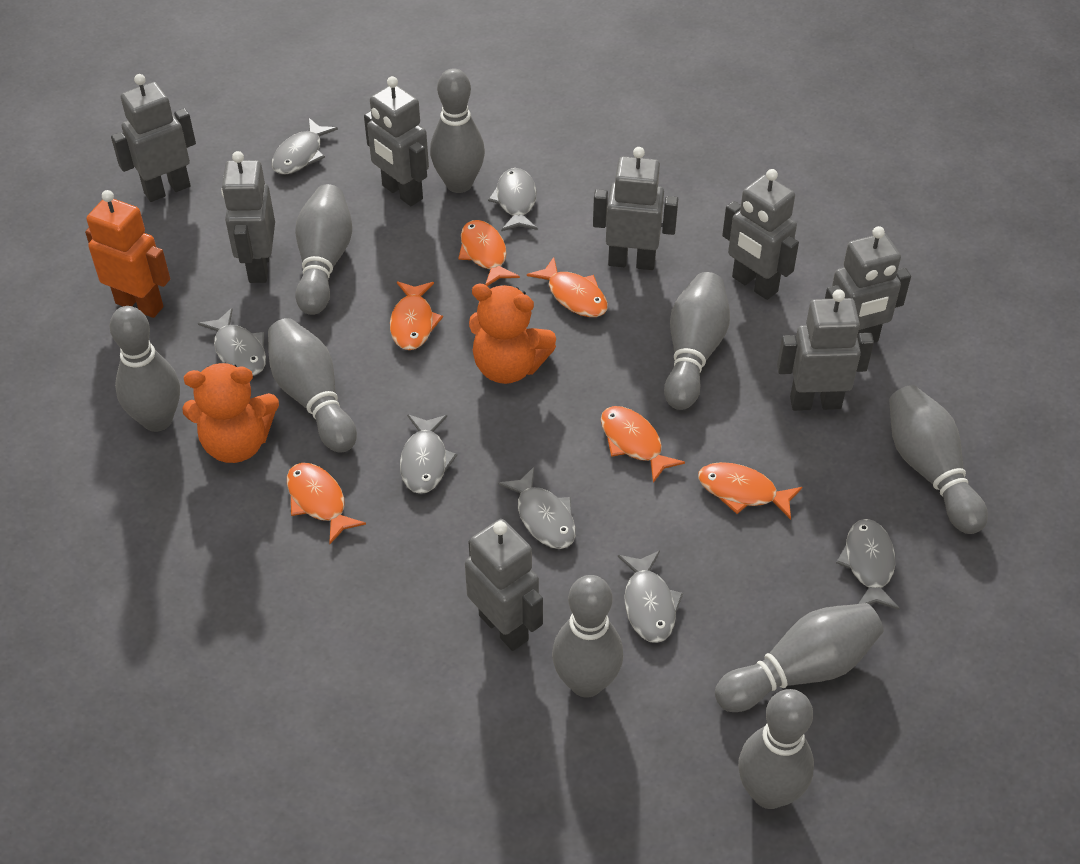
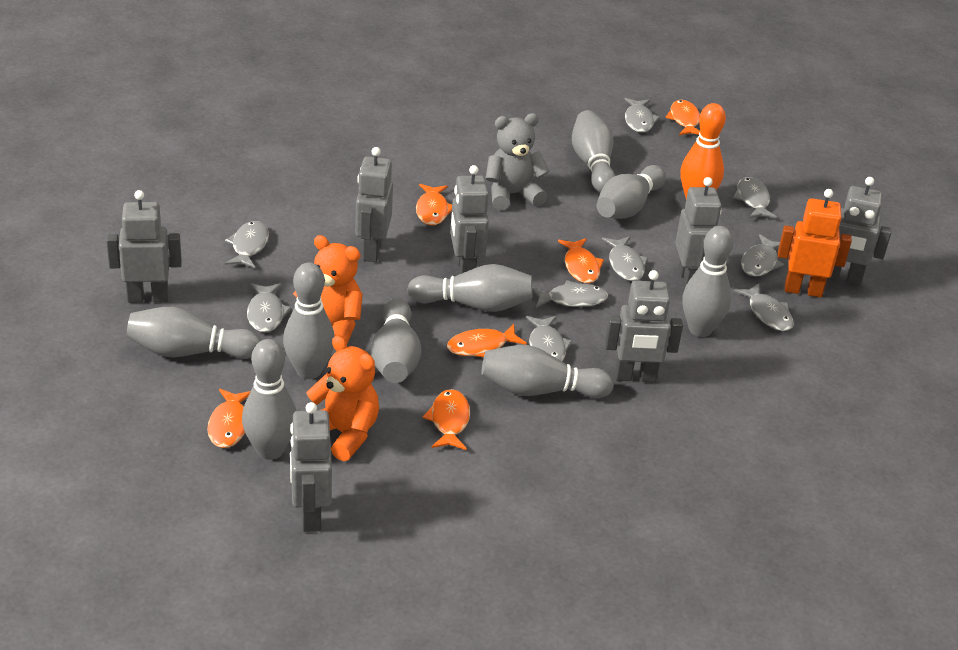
grey fish: 7 -> 9
grey robot: 8 -> 7
grey teddy bear: 0 -> 1
orange bowling pin: 0 -> 1

